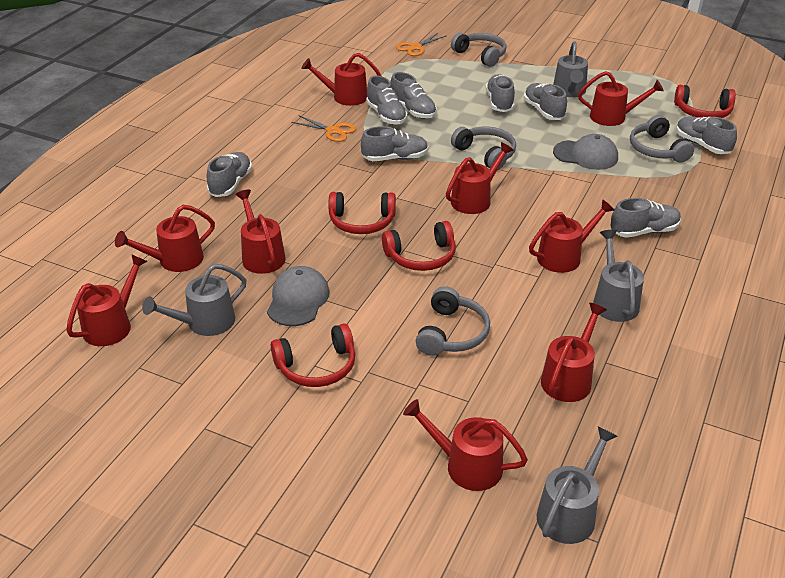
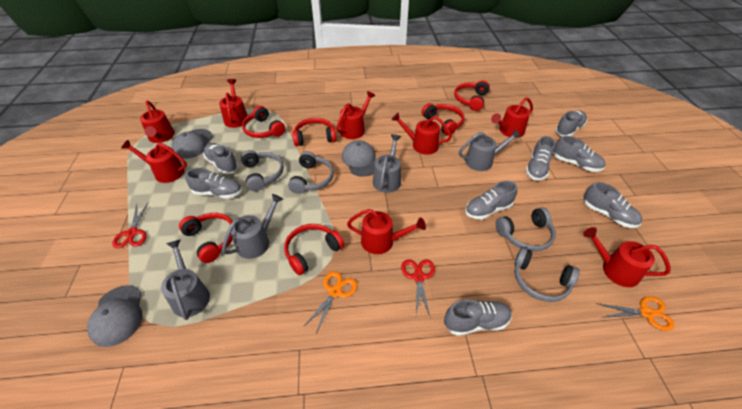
grey cap: 2 -> 3
red headphones: 4 -> 6
red scissors: 0 -> 2
red watering can: 9 -> 8

